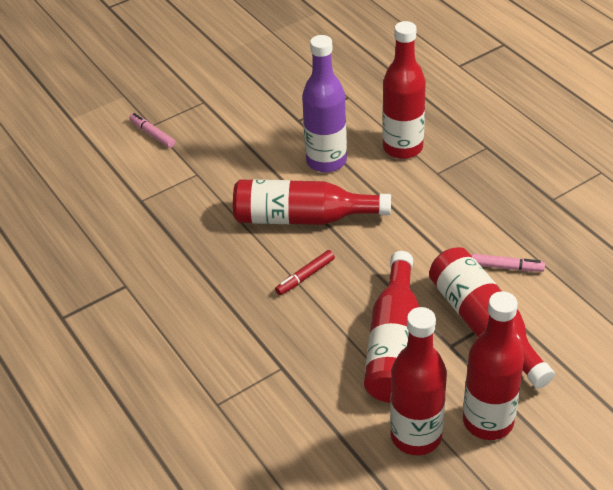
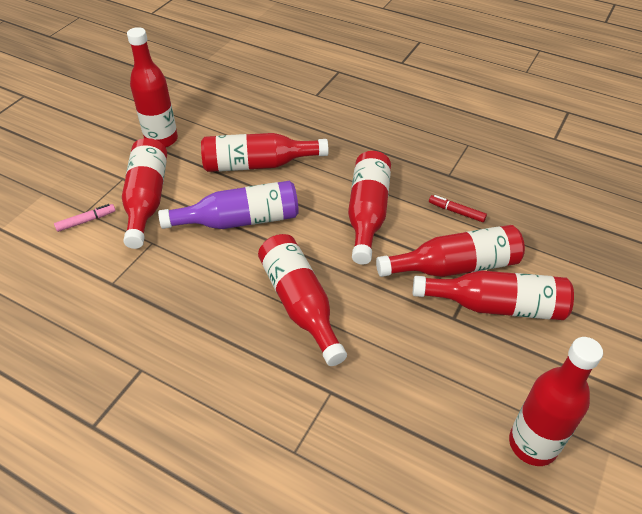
pink marker: 2 -> 1
red bottle: 6 -> 8

